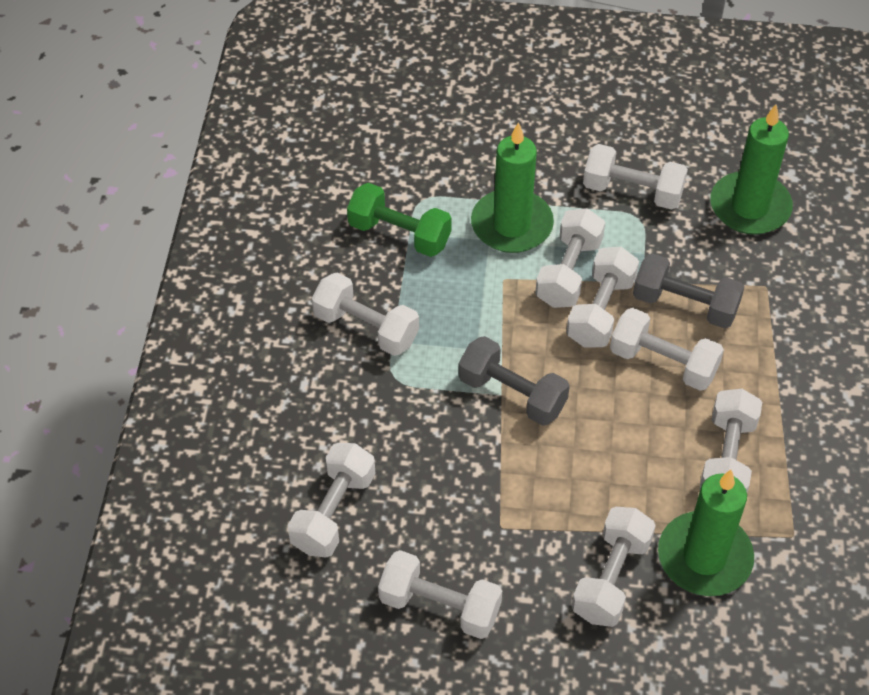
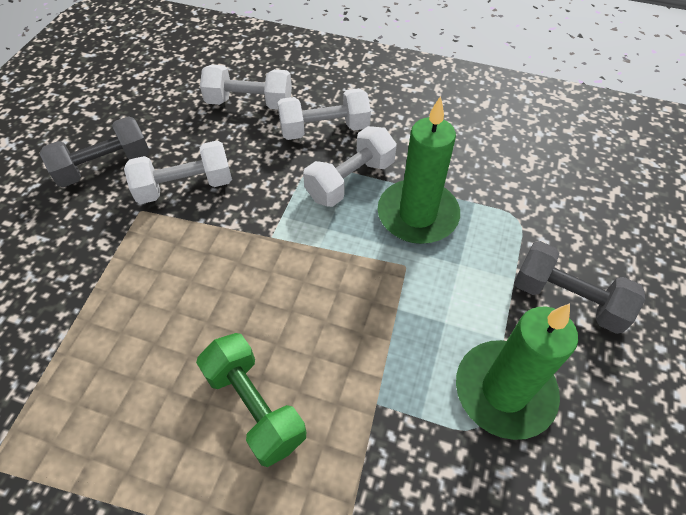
green candle: 3 -> 2
white dumbbell: 9 -> 4

